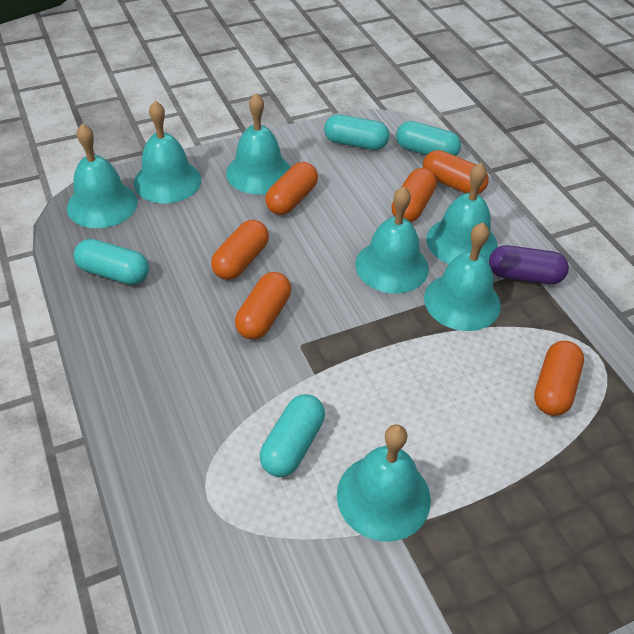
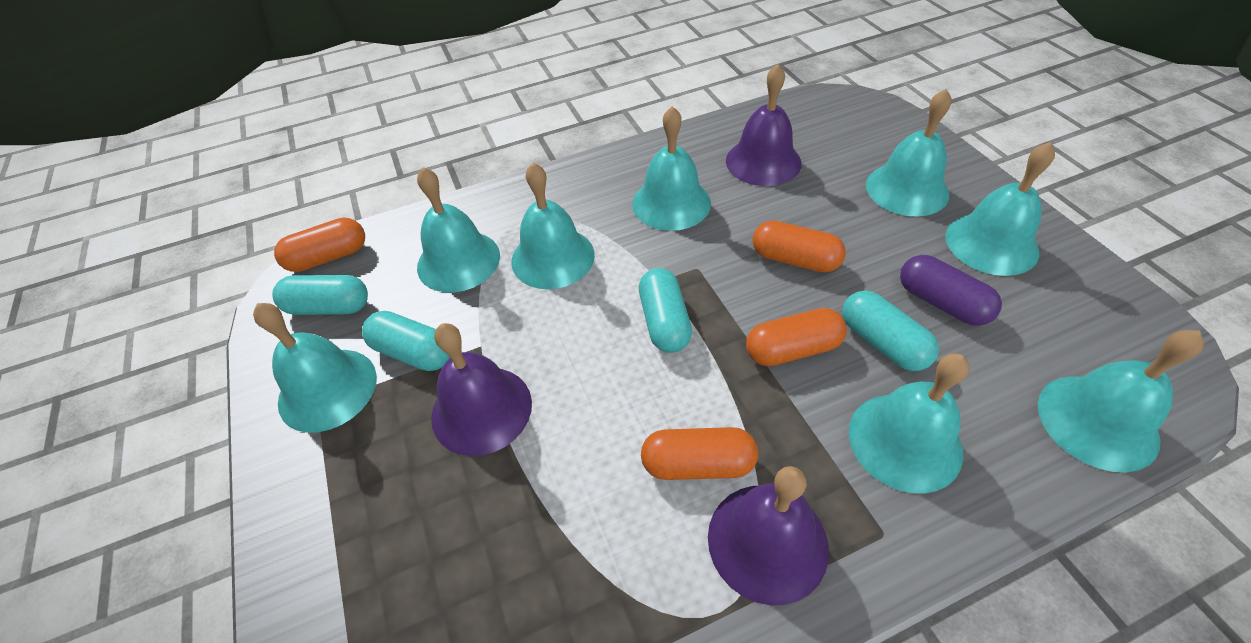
orange capsule: 6 -> 4
purple bell: 0 -> 3
turquoise bell: 7 -> 8

